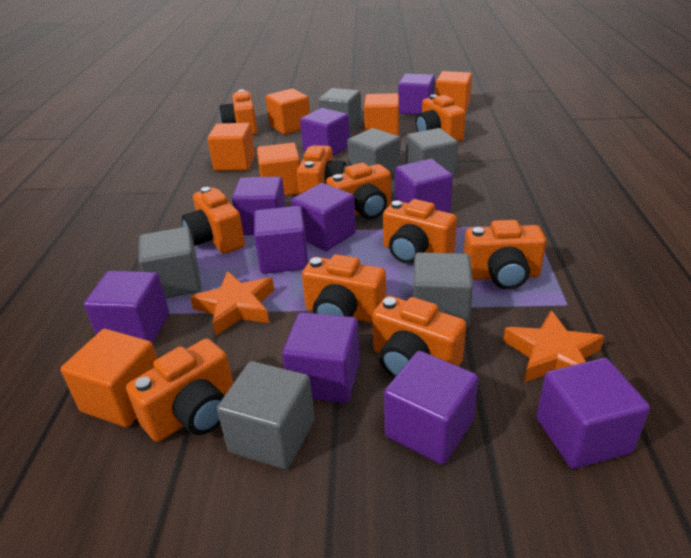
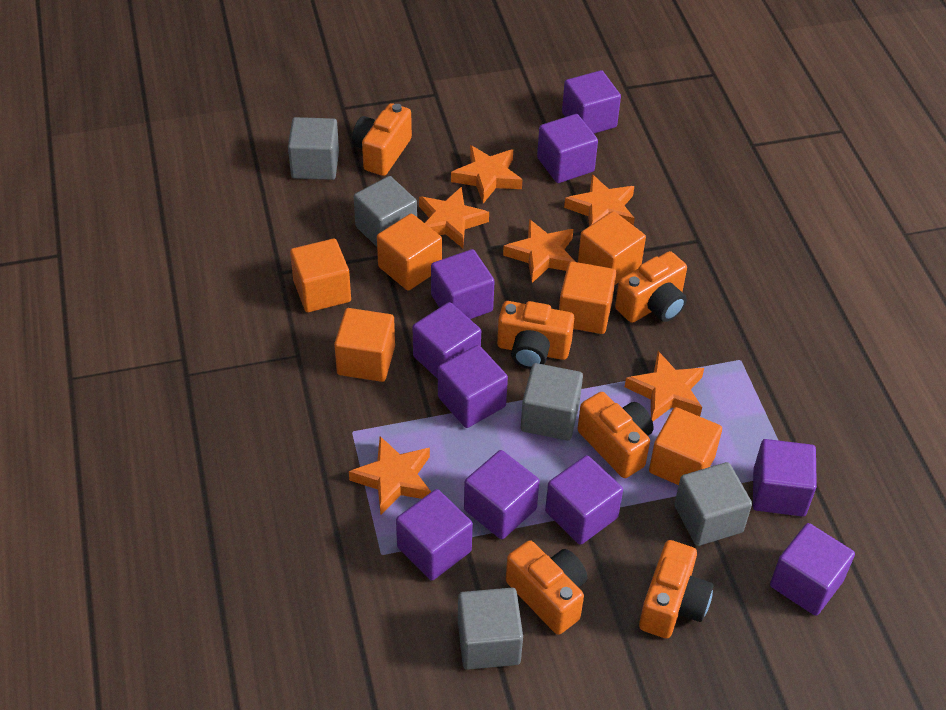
grey cube: 6 -> 5
orange camera: 10 -> 6
orange star: 2 -> 6

